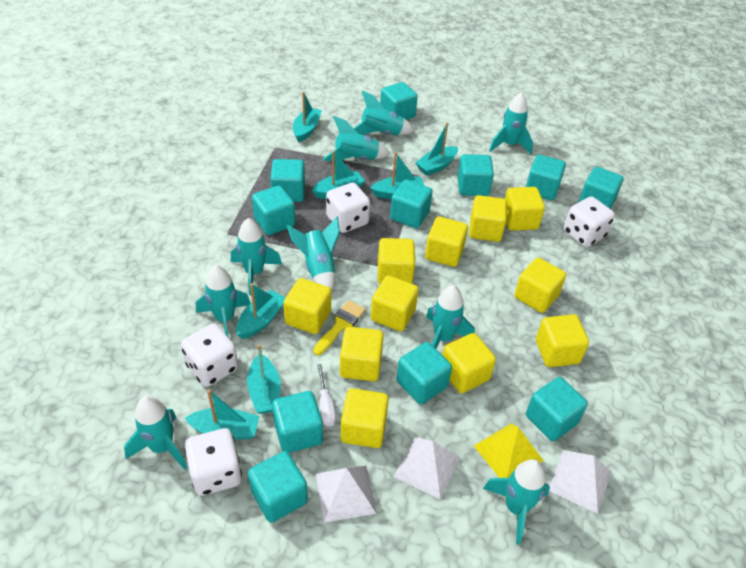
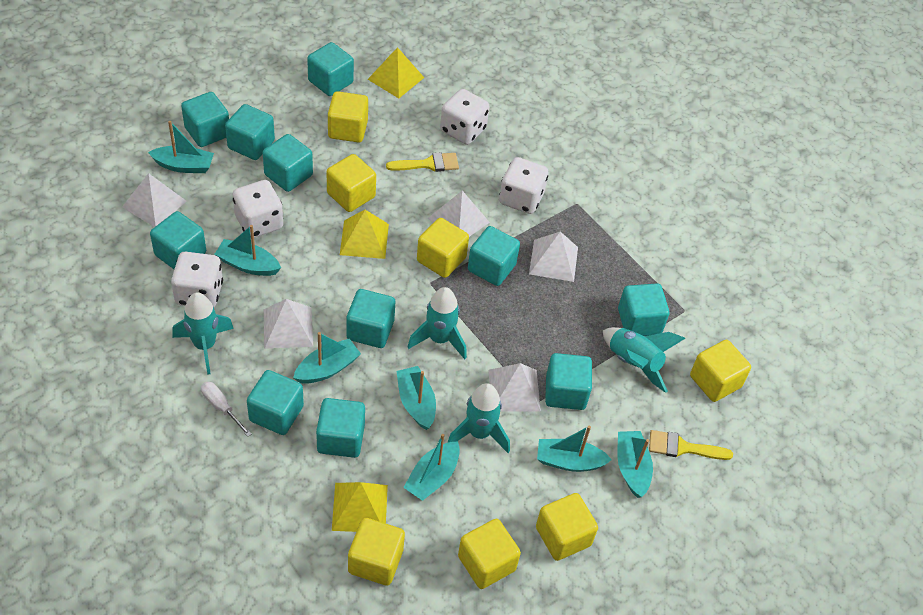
turquoise rocket: 9 -> 4
white pyramid: 3 -> 5
yellow brush: 1 -> 2
yellow cube: 11 -> 7
yellow pyramid: 1 -> 3

